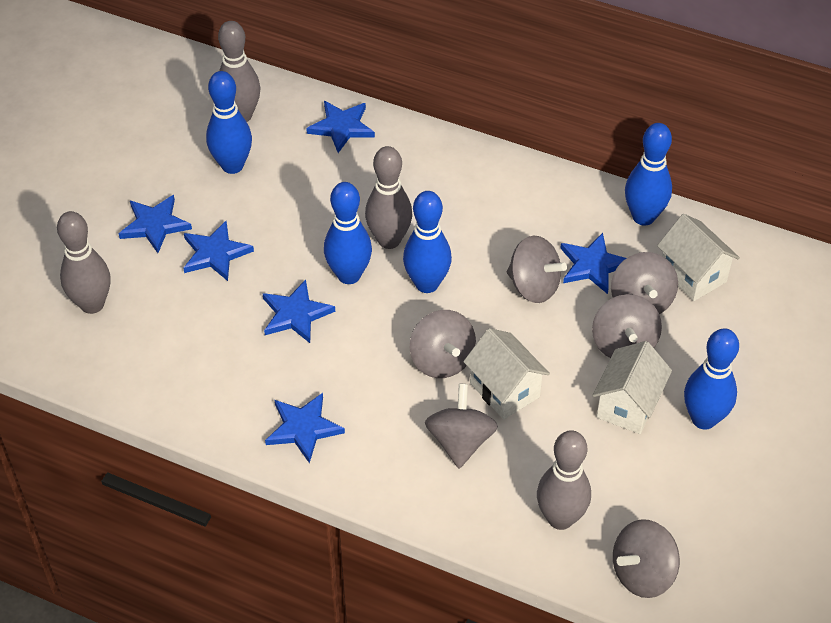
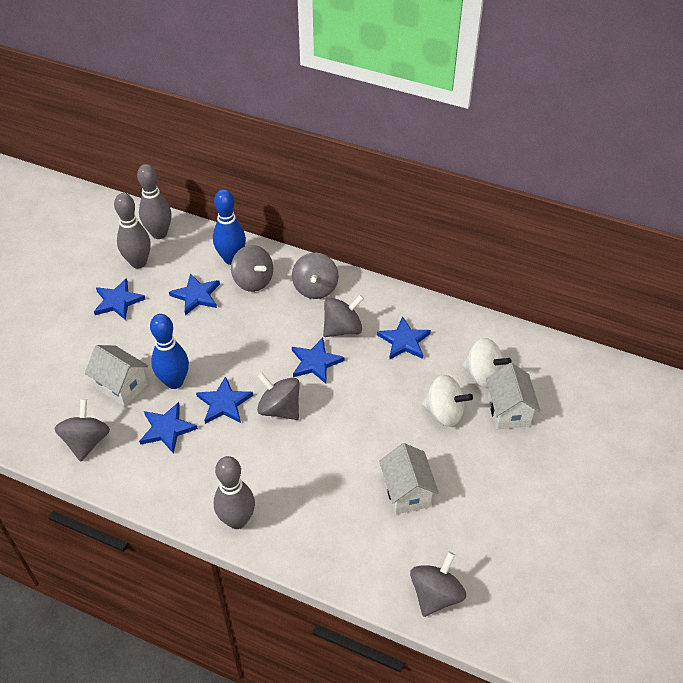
blue bowling pin: 5 -> 2
grey bowling pin: 4 -> 3
white spinning top: 0 -> 2

